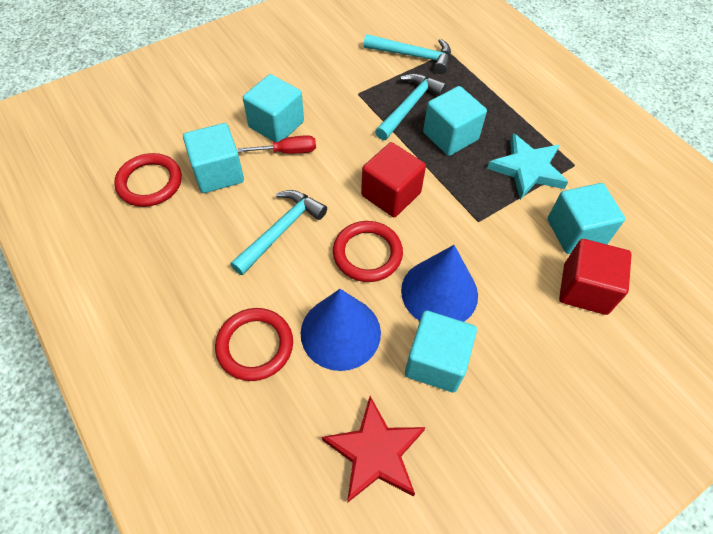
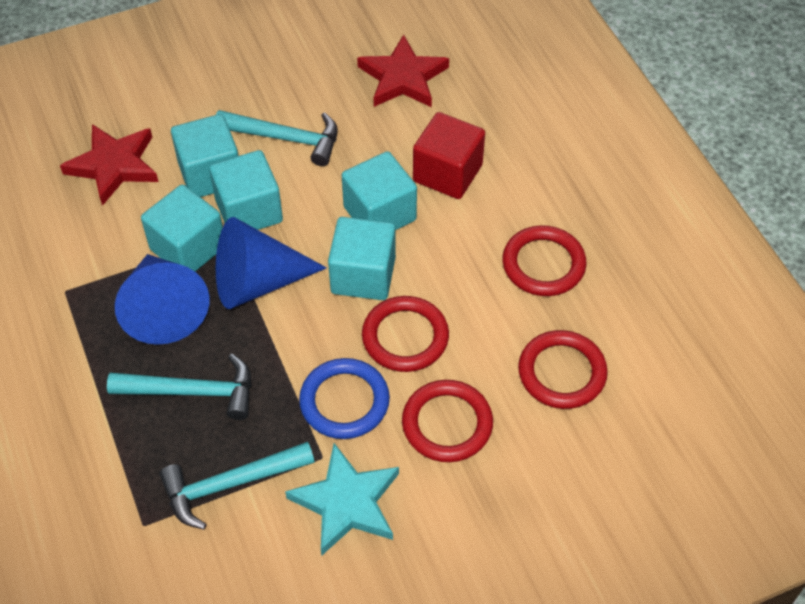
blue ring: 0 -> 1
red cube: 2 -> 1
red ring: 3 -> 4
red screwdriver: 1 -> 0
red star: 1 -> 2

